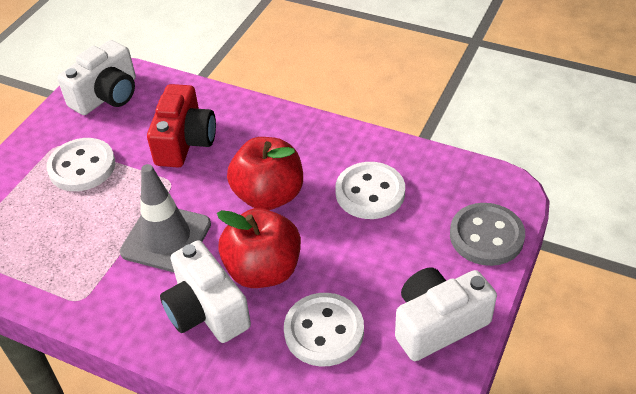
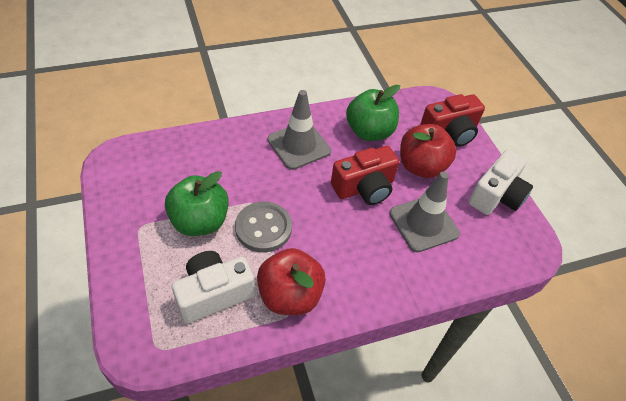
green apple: 0 -> 2
grey traffic cone: 1 -> 2
red camera: 1 -> 2
white button: 3 -> 0
white camera: 3 -> 2

